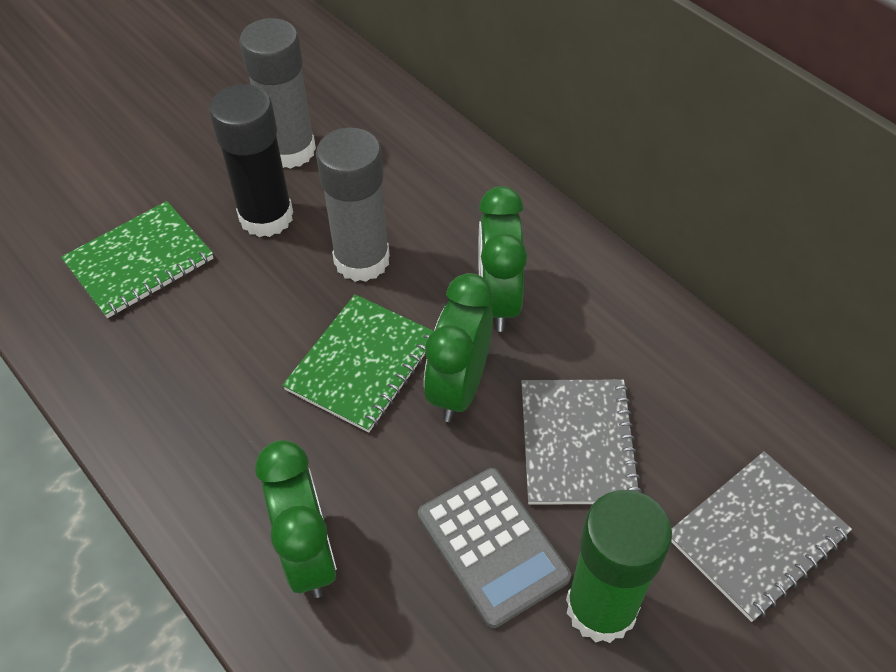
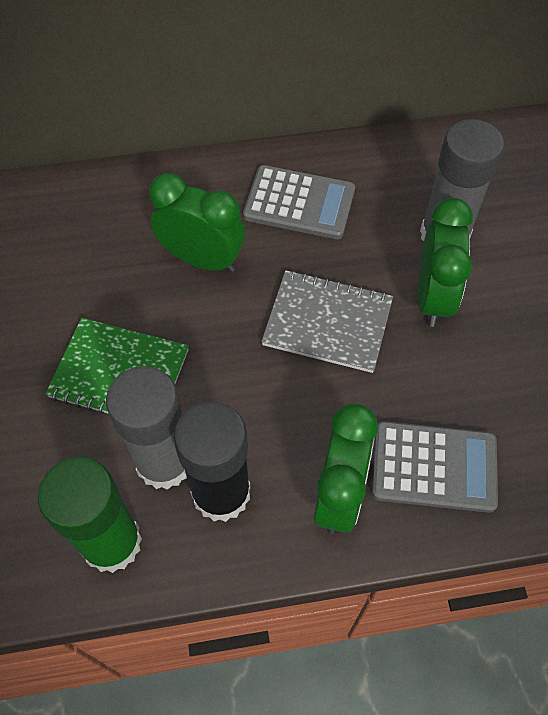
green notebook: 2 -> 1
grey calculator: 1 -> 2
grey notebook: 2 -> 1

